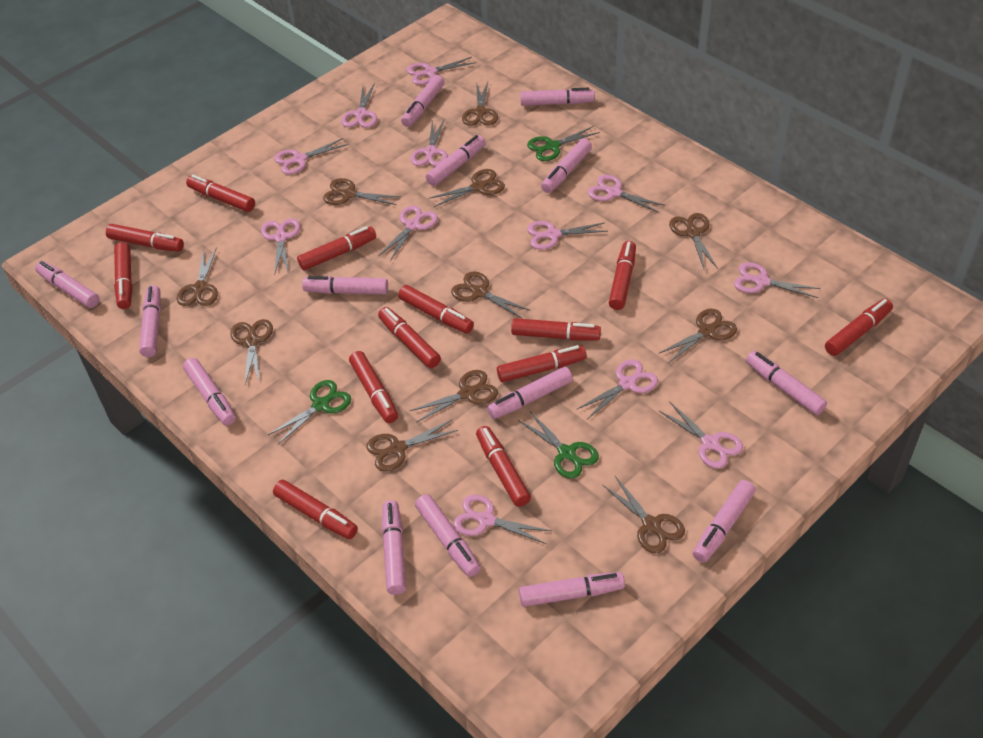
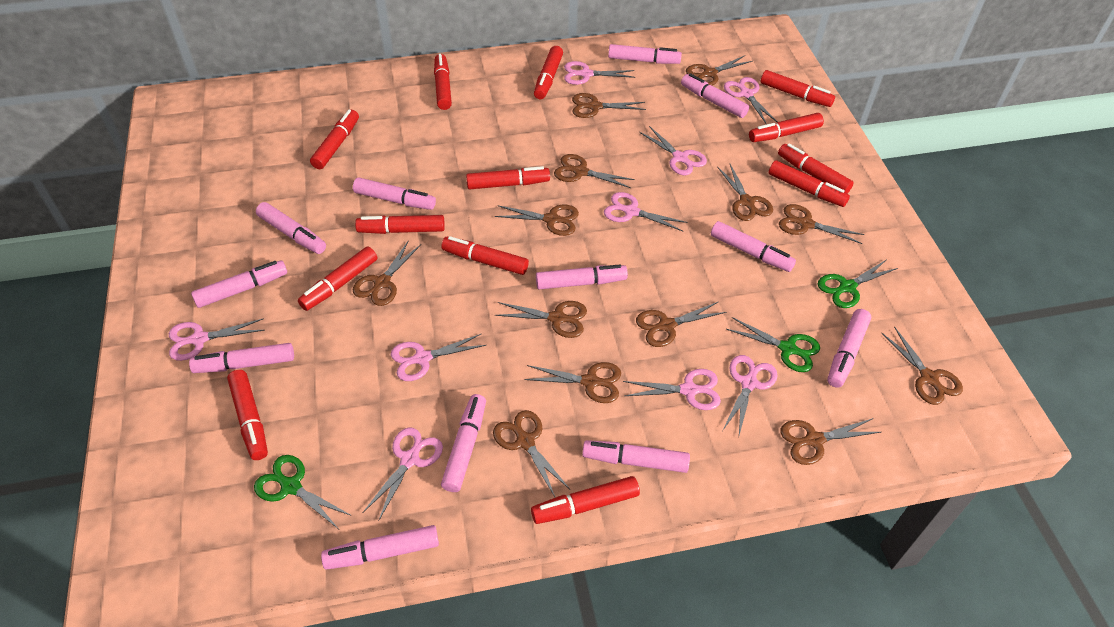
brown scissors: 11 -> 13
pink marker: 14 -> 12
pink scissors: 12 -> 9

